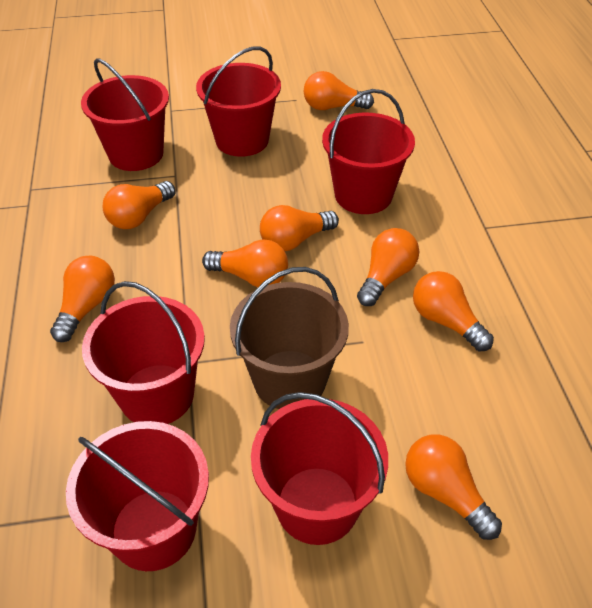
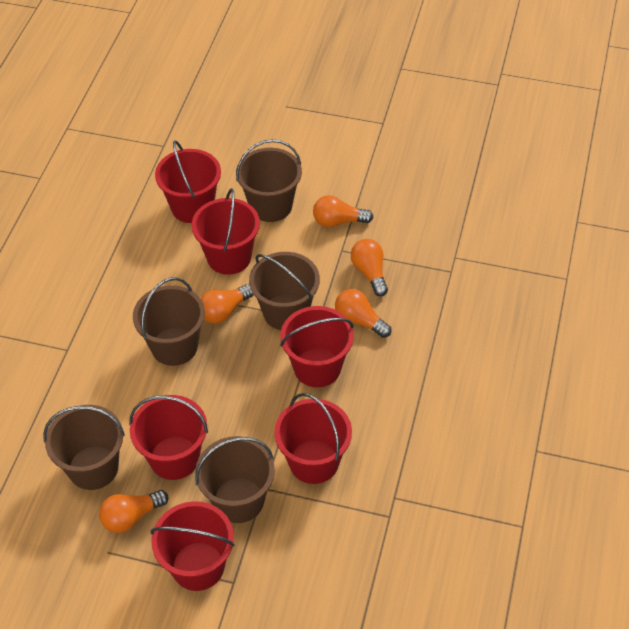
brown bucket: 1 -> 5
orange light bulb: 8 -> 5

